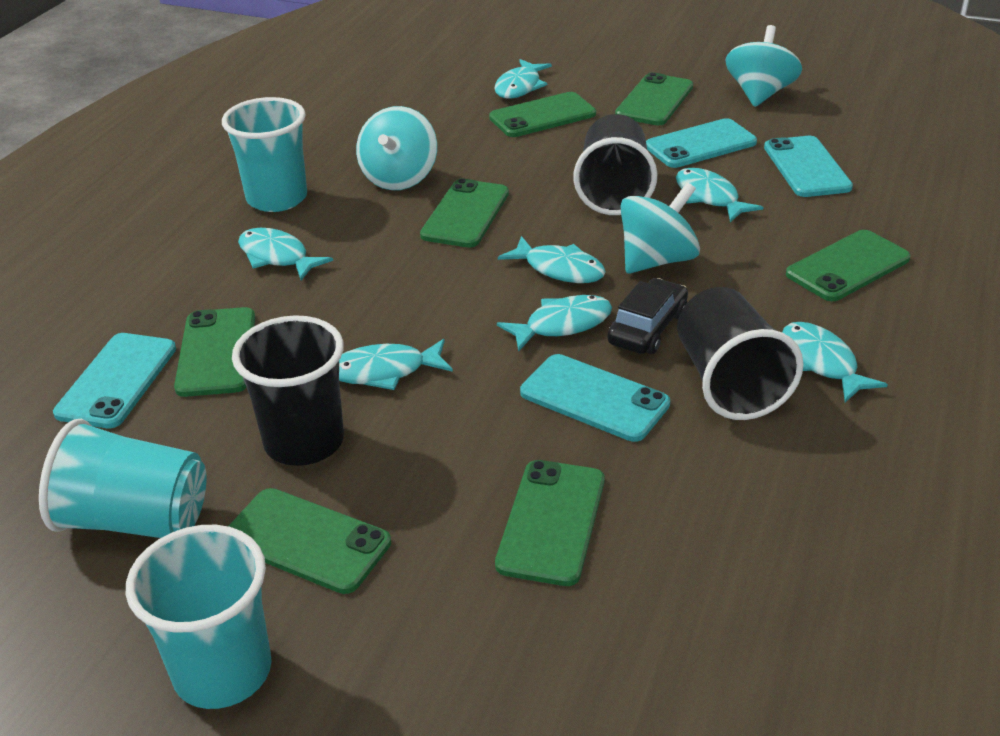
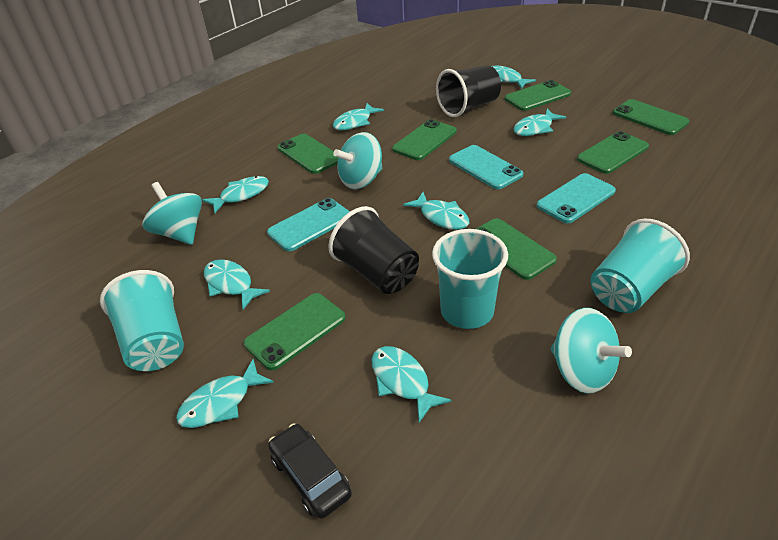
black cup: 3 -> 2
turquoise fish: 7 -> 8
turquoise phone: 4 -> 3

